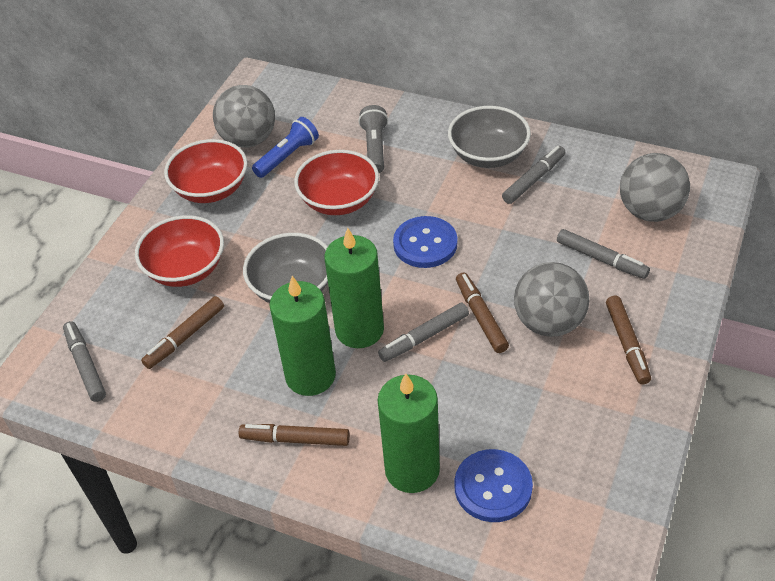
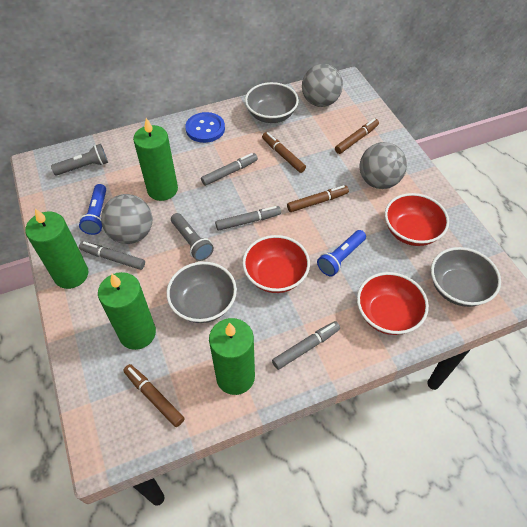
blue button: 2 -> 1
blue flashlight: 1 -> 2
green candle: 3 -> 4
grey bowl: 2 -> 3
grey flashlight: 1 -> 2

